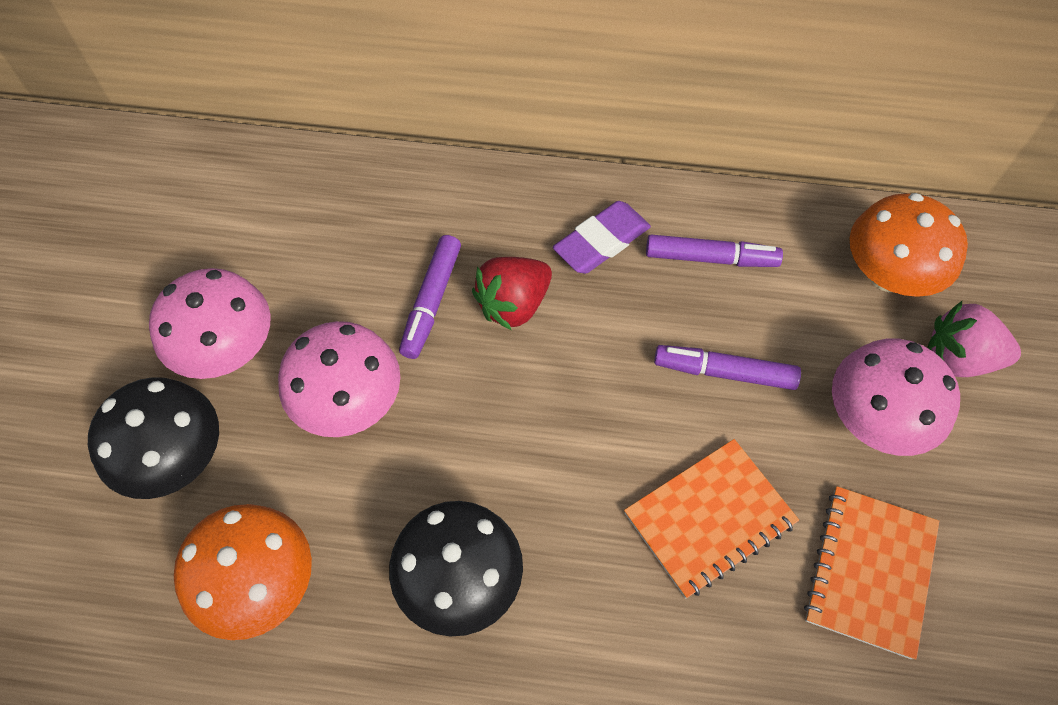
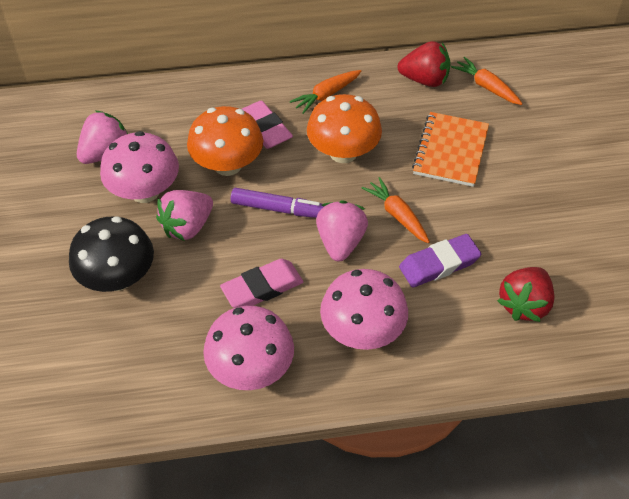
black mushroom: 2 -> 1
orange carrot: 0 -> 3
orange notebook: 2 -> 1
pink eraser: 0 -> 2
pink strawberry: 1 -> 3
purple marker: 3 -> 1
red strawberry: 1 -> 2

